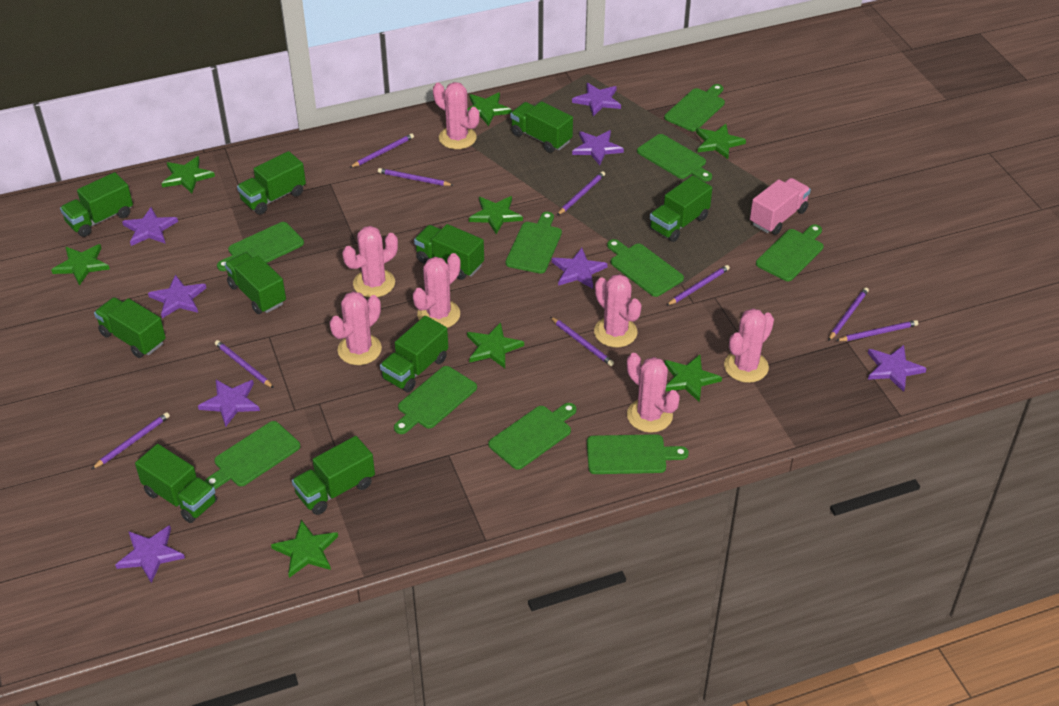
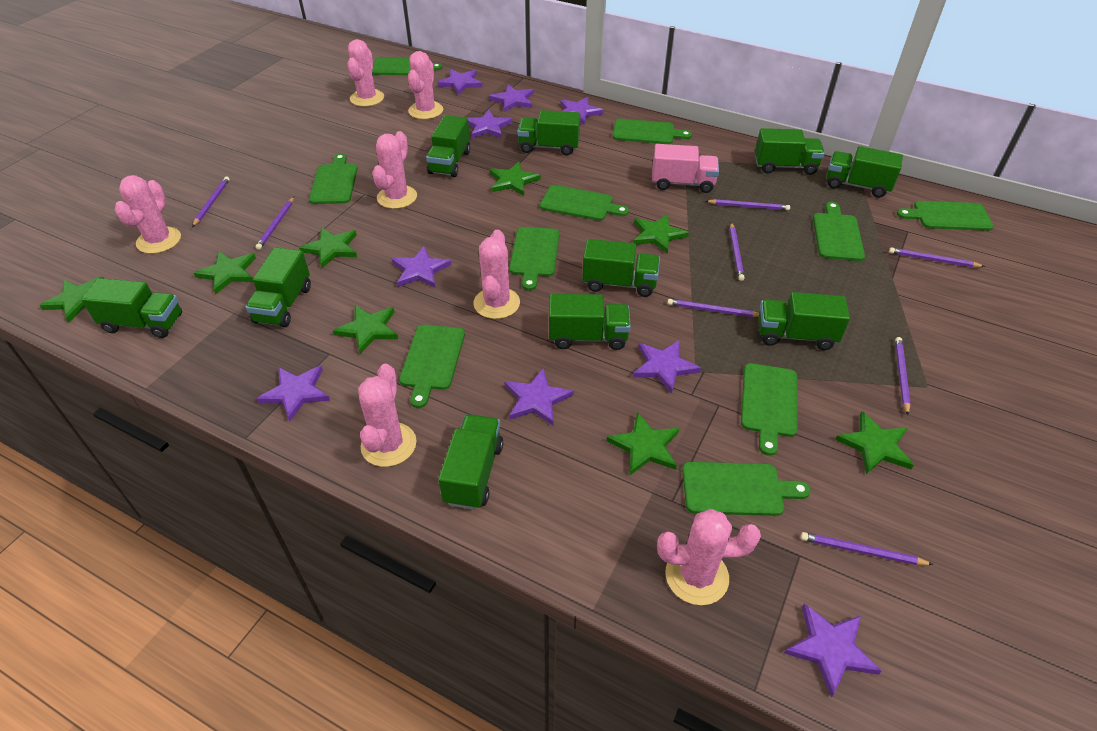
purple pencil: 9 -> 8
purple star: 8 -> 9

